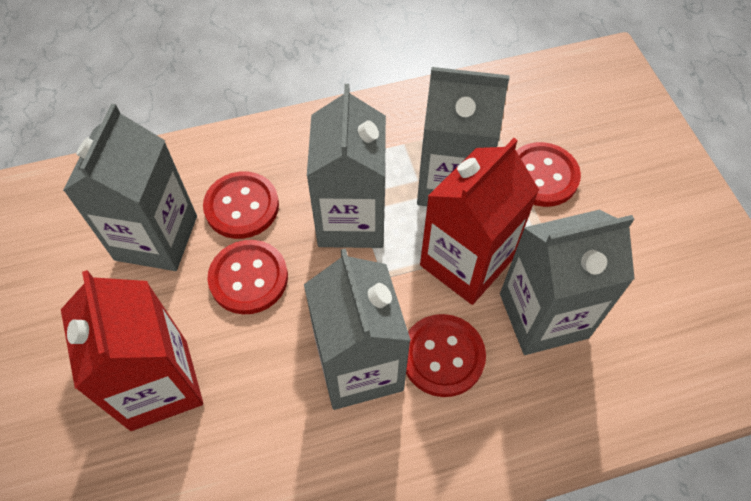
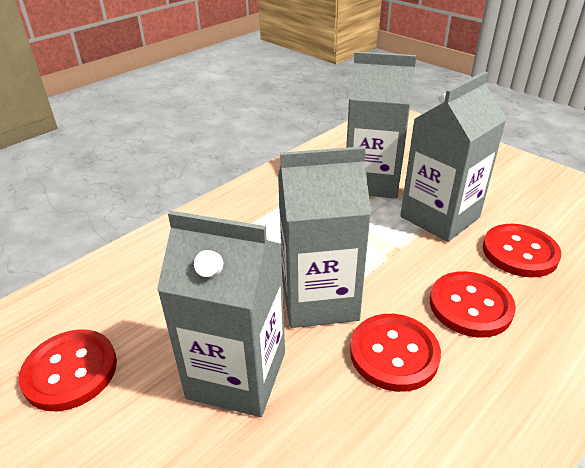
grey carton: 5 -> 4
red carton: 2 -> 0

